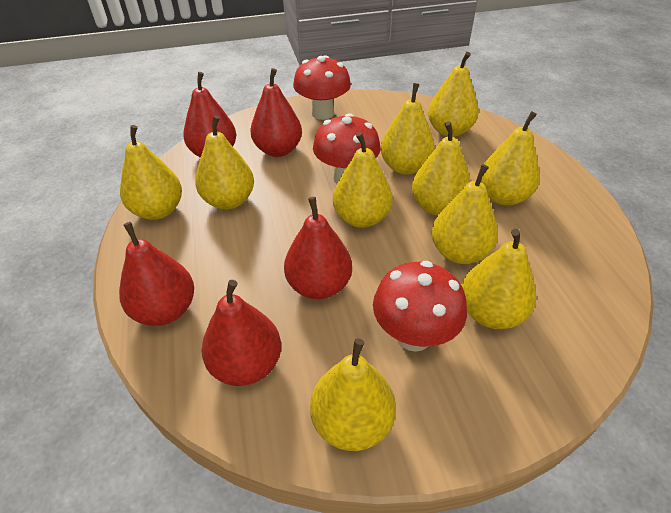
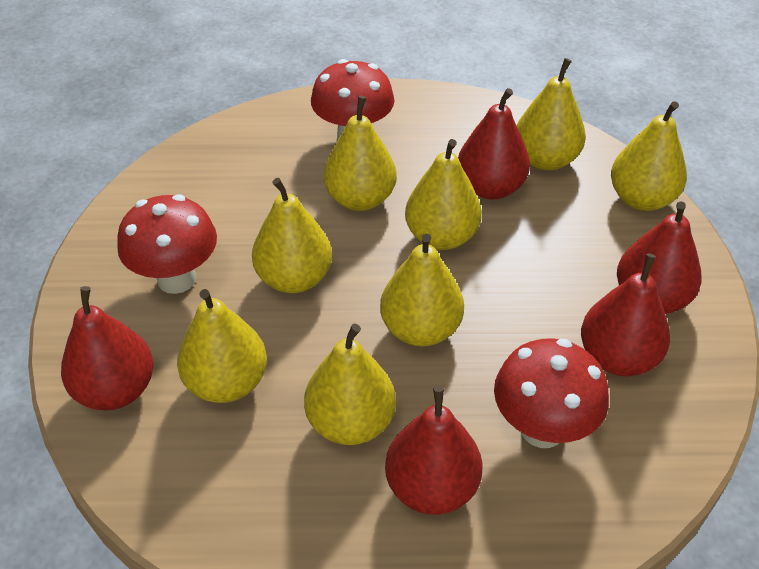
yellow pear: 10 -> 8

